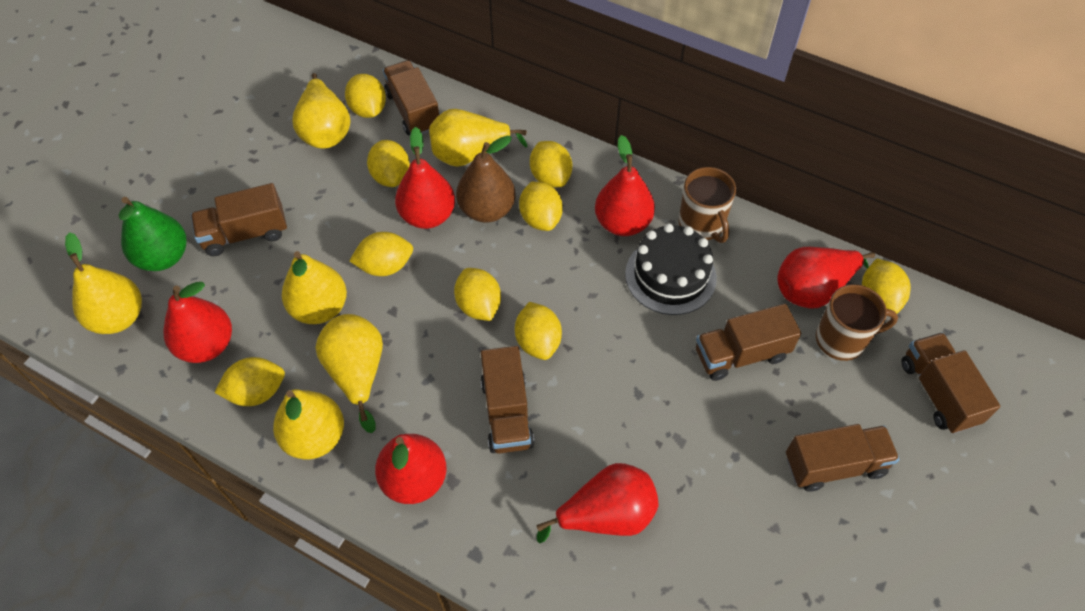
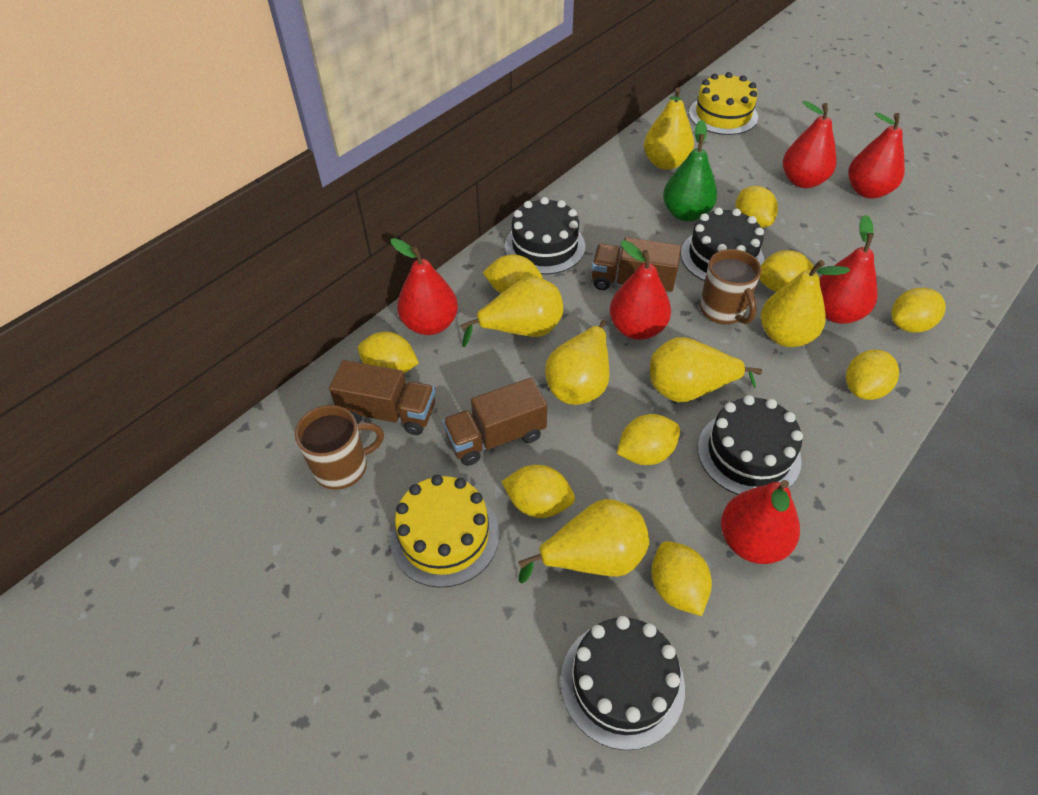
black cake: 1 -> 4
brown pear: 1 -> 0
brown truck: 6 -> 3
yellow cake: 0 -> 2

